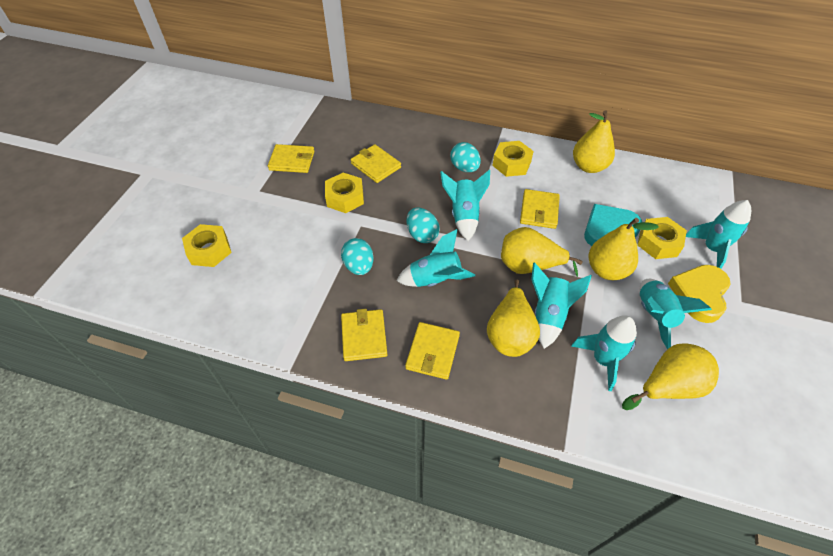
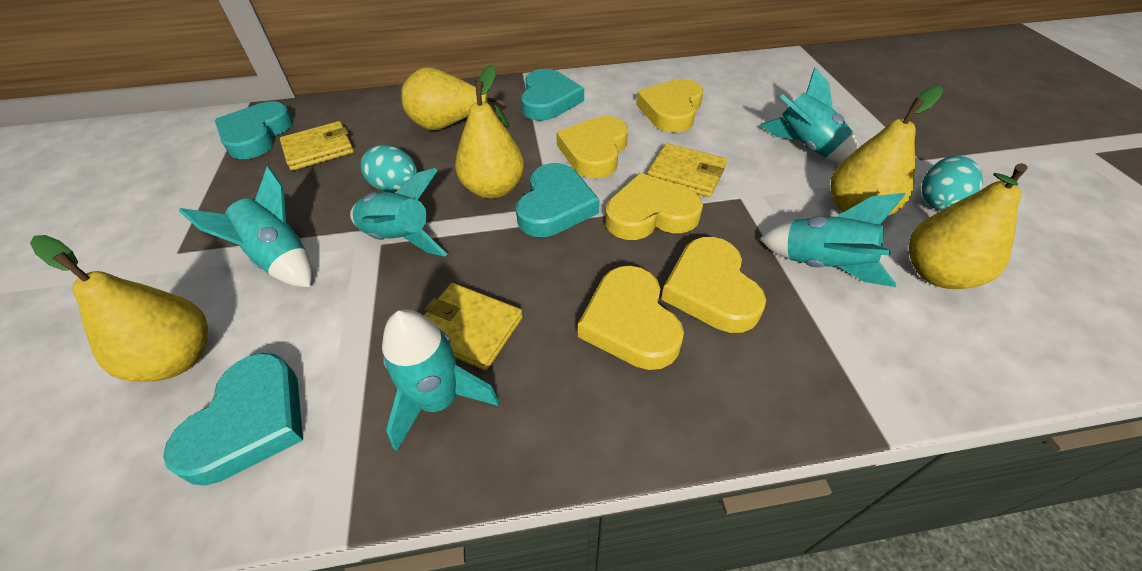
turquoise egg: 3 -> 2
turquoise heart: 1 -> 4
turquoise rocket: 6 -> 5
yellow heart: 1 -> 5
yellow nut: 4 -> 0
yellow wallet: 5 -> 3

